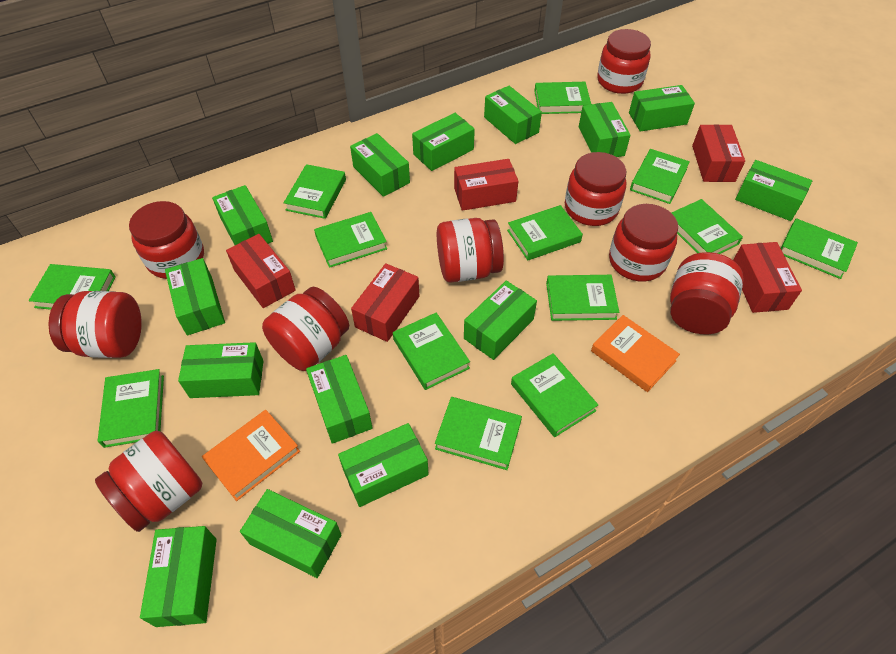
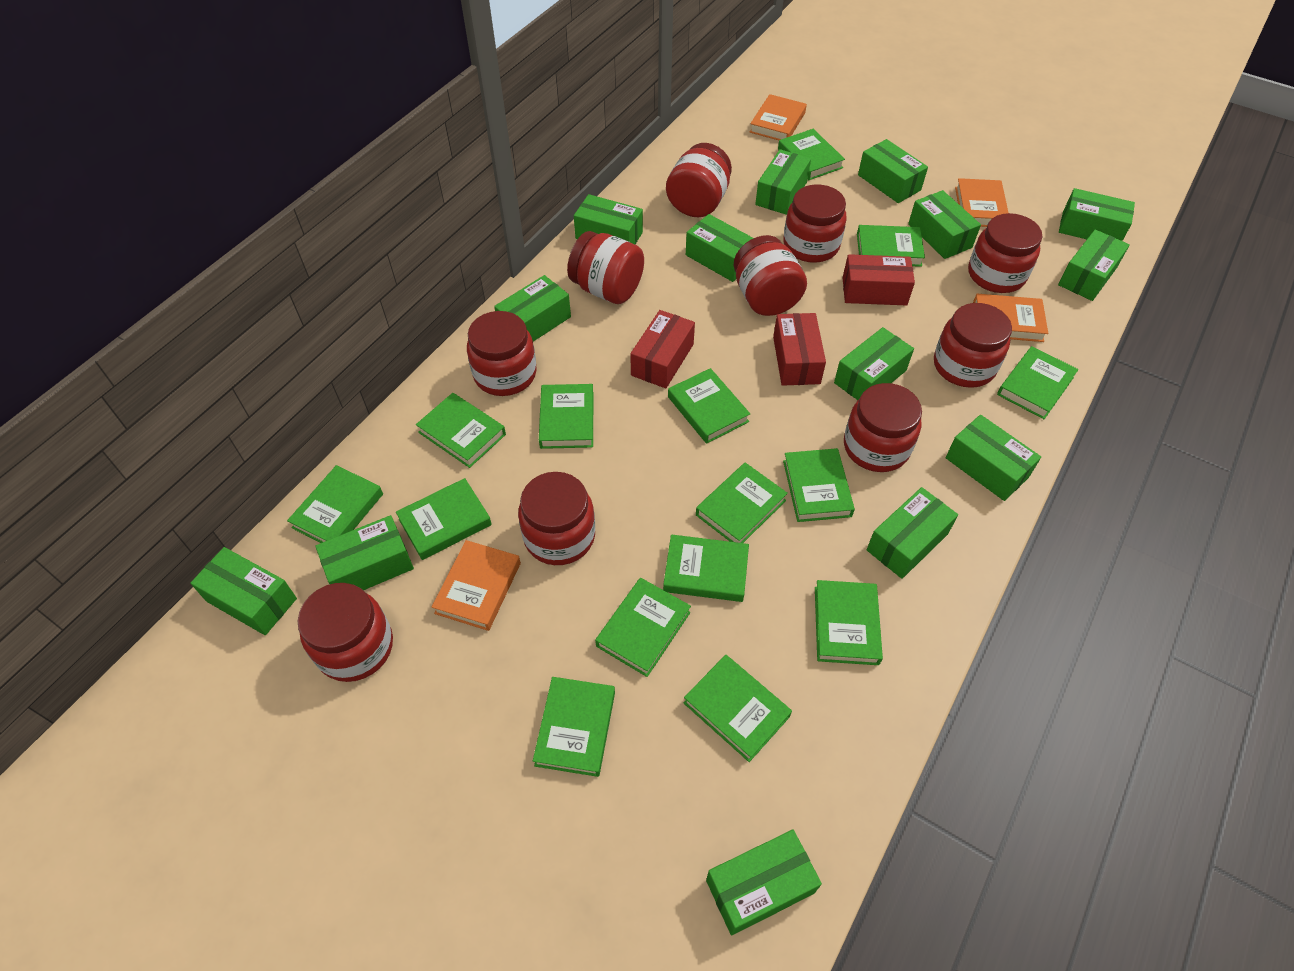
green book: 13 -> 15
orange book: 2 -> 4
red box: 5 -> 3
red jar: 9 -> 10

